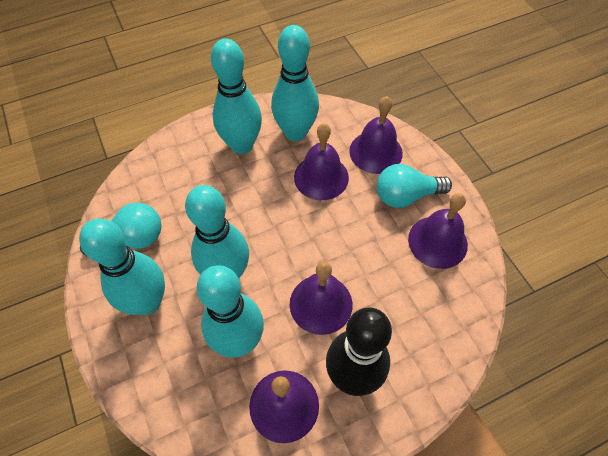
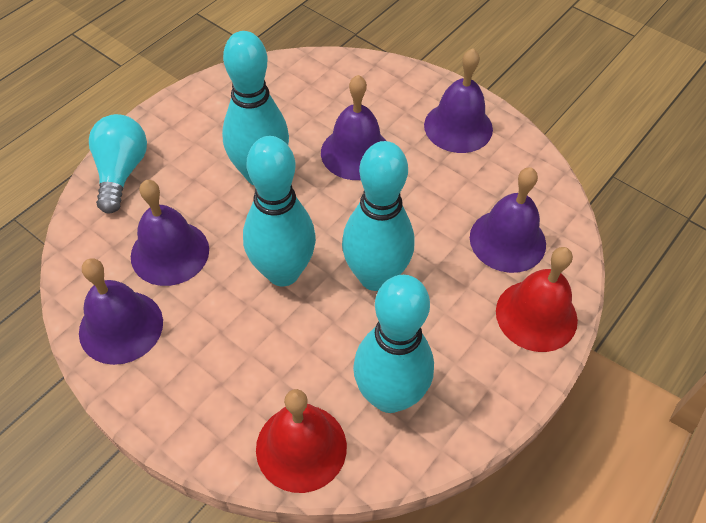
black bowling pin: 1 -> 0
red bell: 0 -> 2
turquoise bowling pin: 5 -> 4
turquoise light bulb: 2 -> 1

